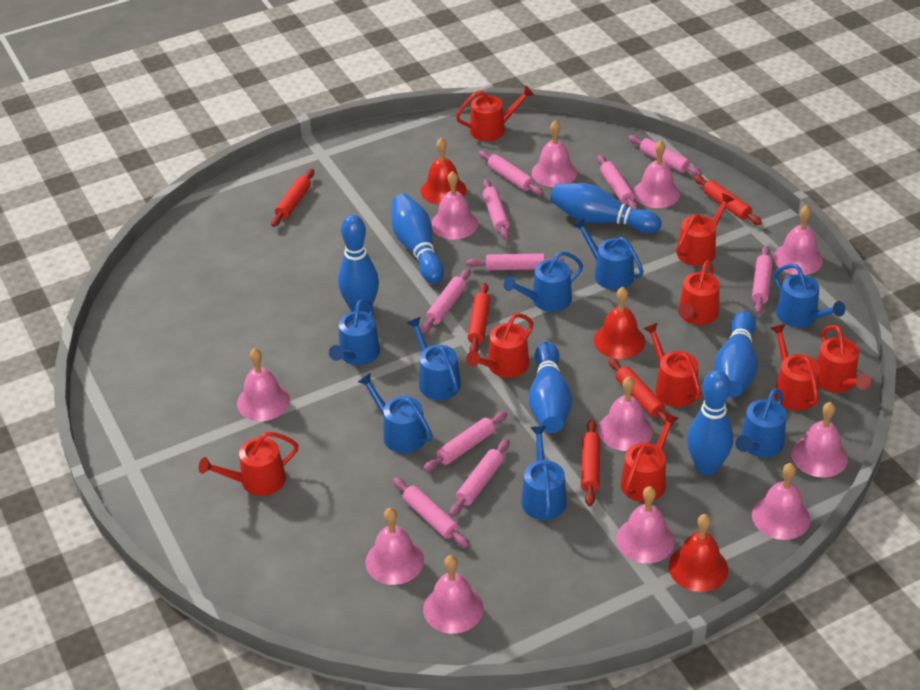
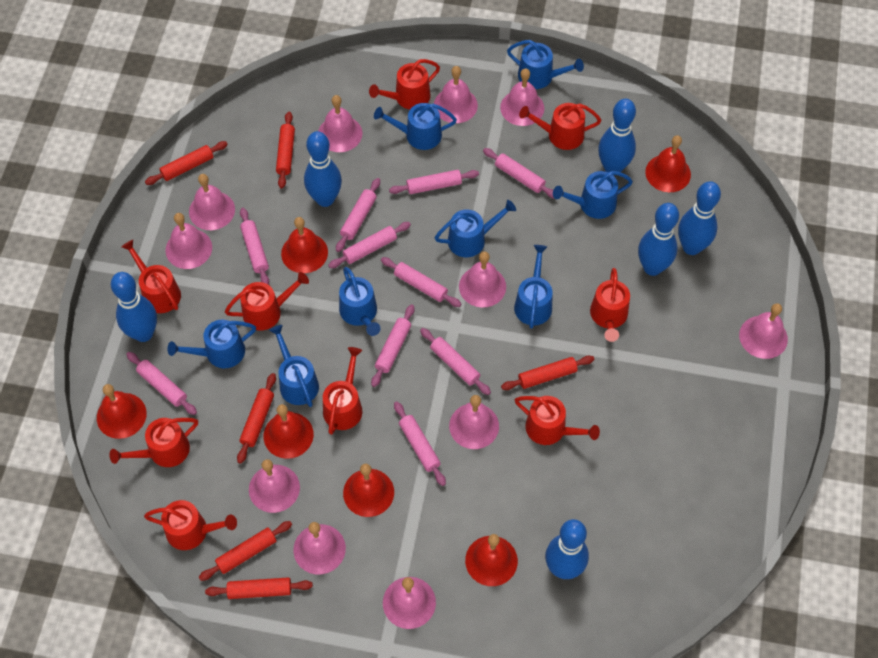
red bell: 3 -> 6
red rolling pin: 5 -> 6

